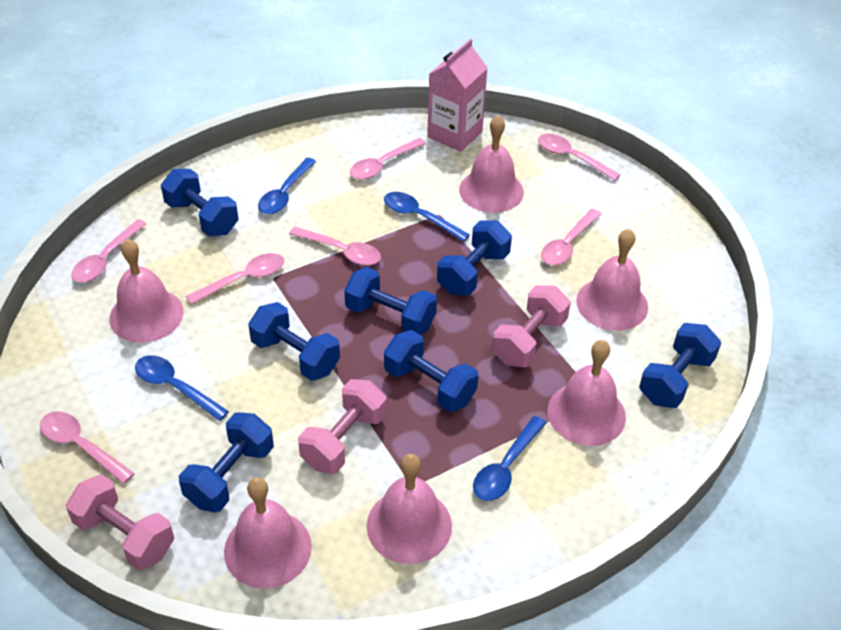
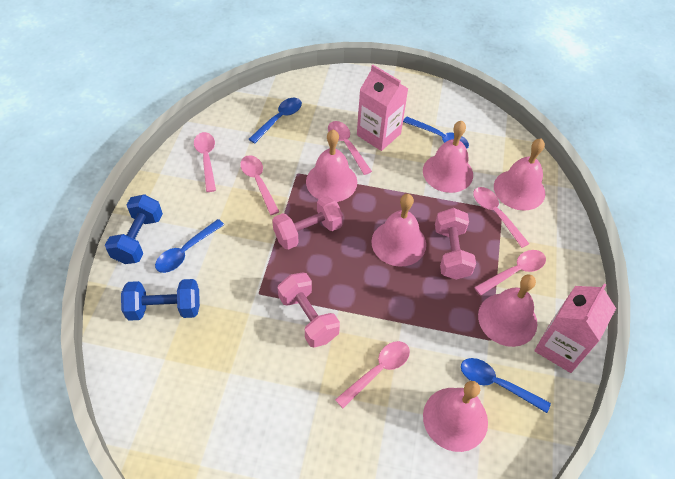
blue dumbbell: 7 -> 2
pink carton: 1 -> 2
pink spoon: 7 -> 6

